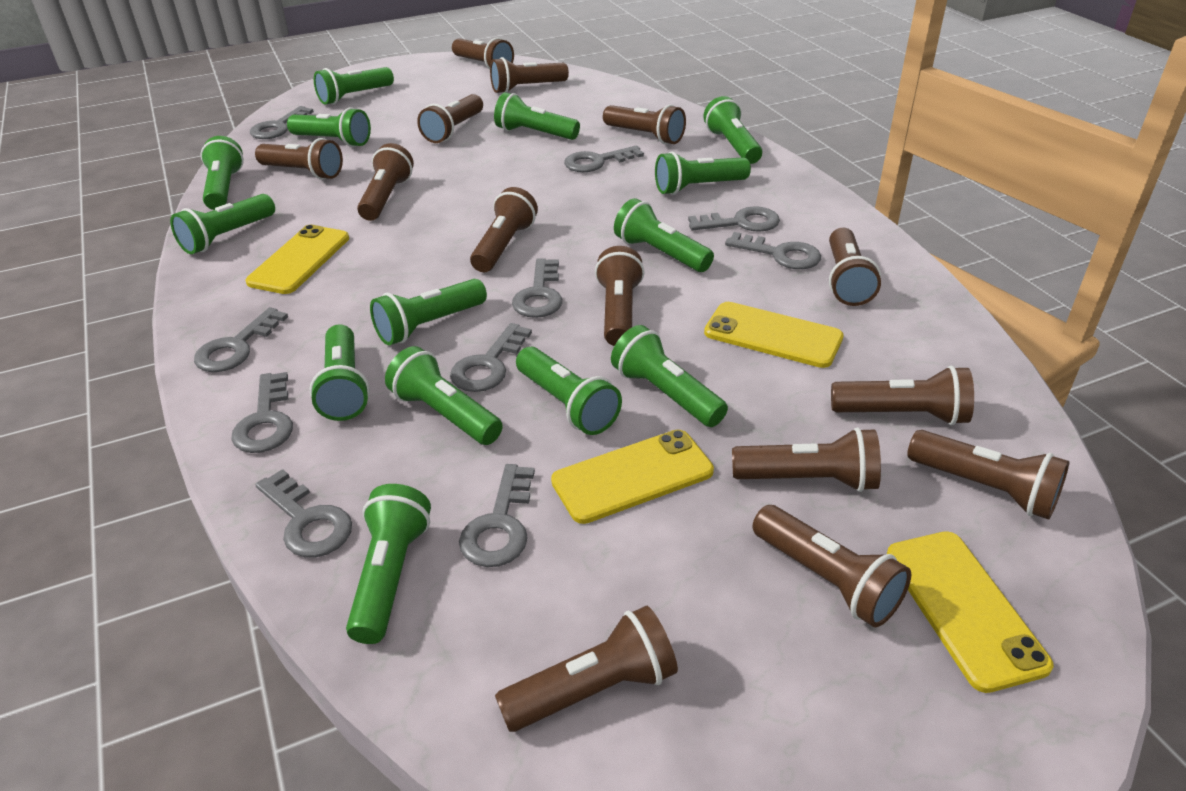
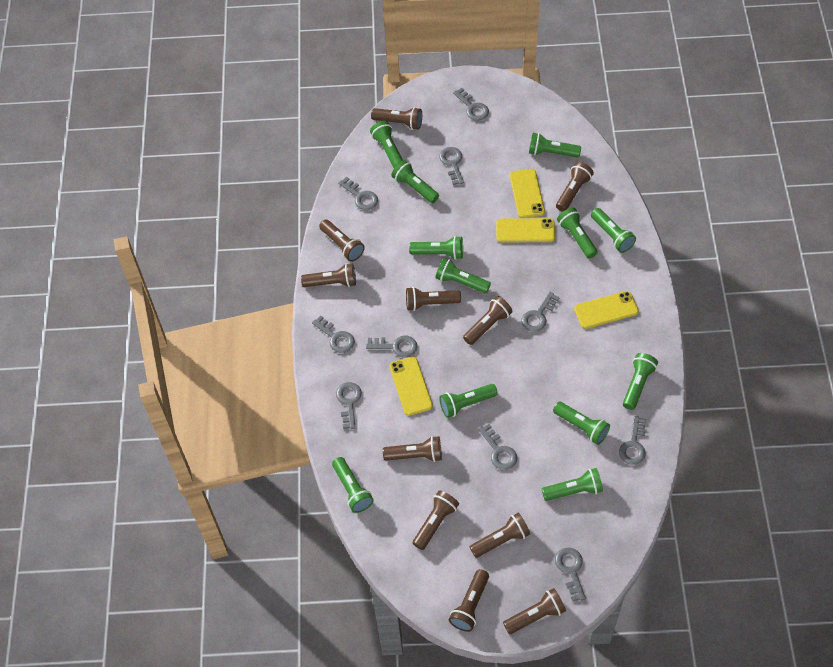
brown flashlight: 14 -> 11
green flashlight: 14 -> 12

